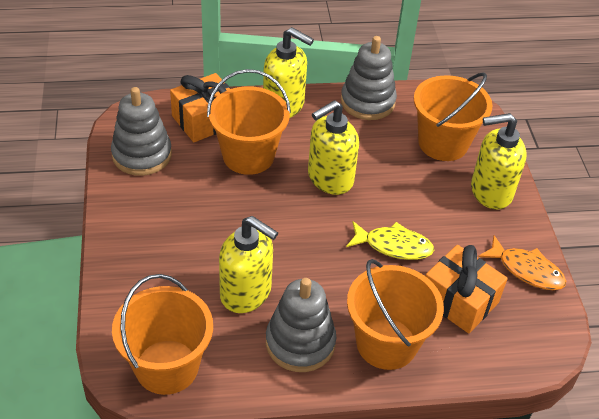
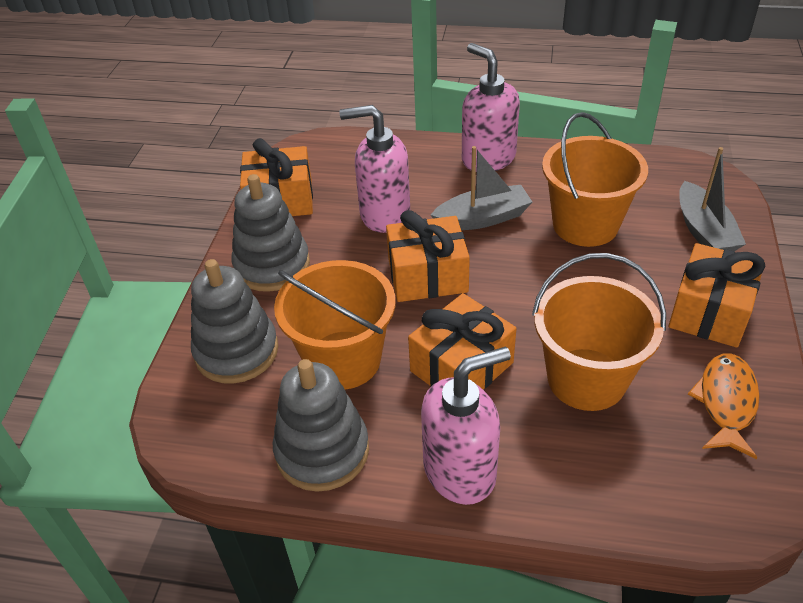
grey boat: 0 -> 2
orange bucket: 4 -> 3
orange gift: 2 -> 4
pink soap dispenser: 0 -> 3
yellow fish: 1 -> 0
yellow soap dispenser: 4 -> 0

